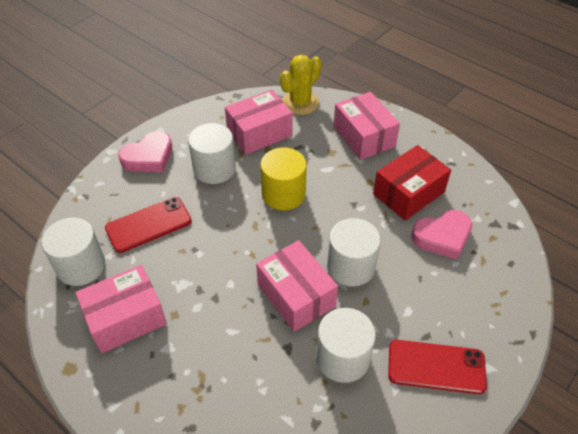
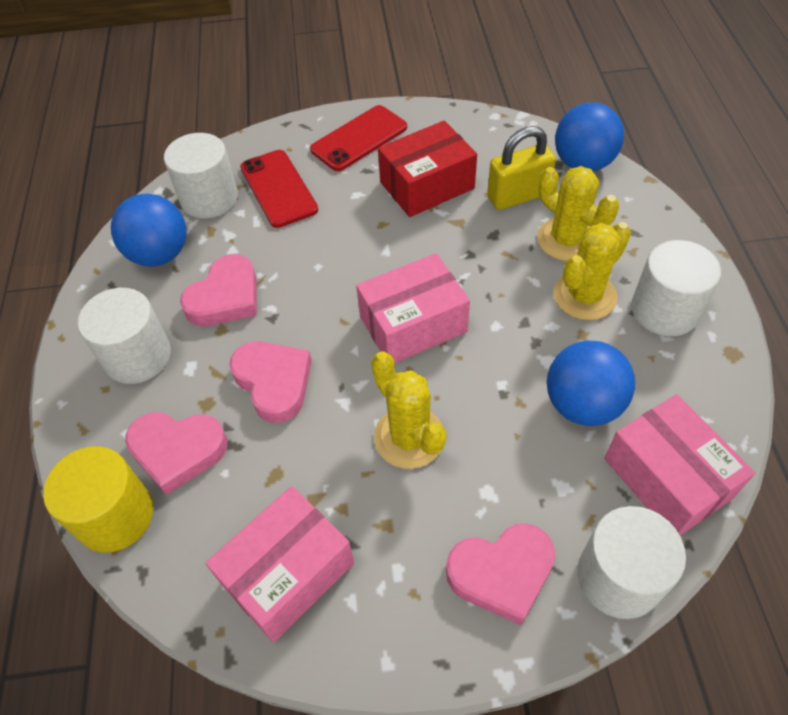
blue ball: 0 -> 3
pink box: 4 -> 3
pink heart: 2 -> 4
yellow cactus: 1 -> 3
yellow padlock: 0 -> 1

